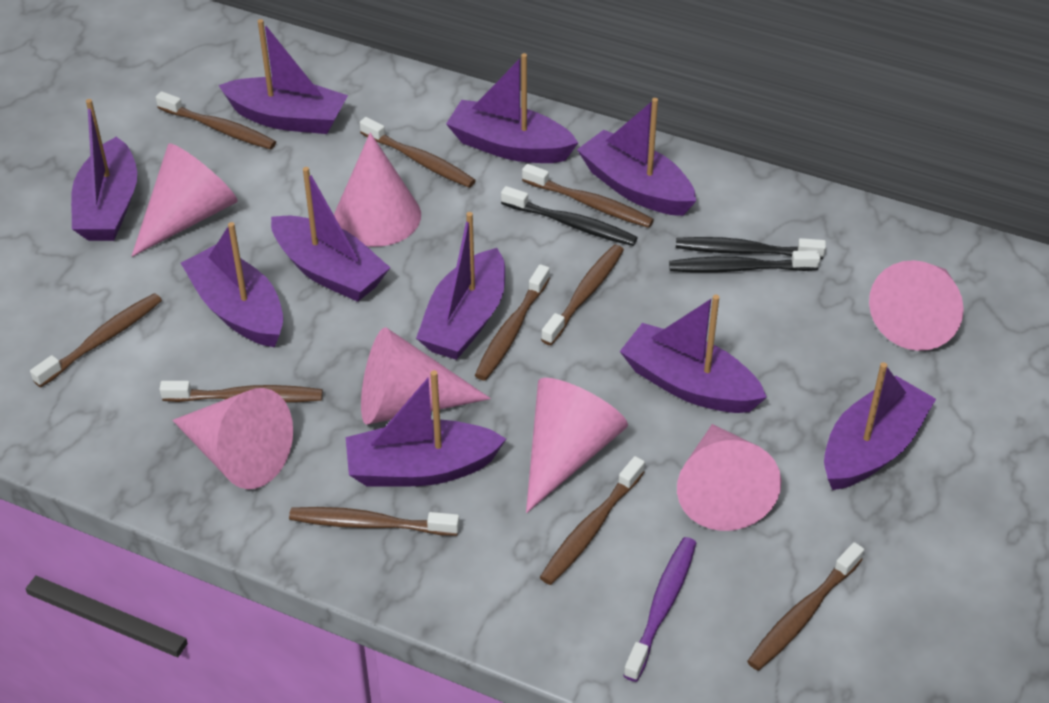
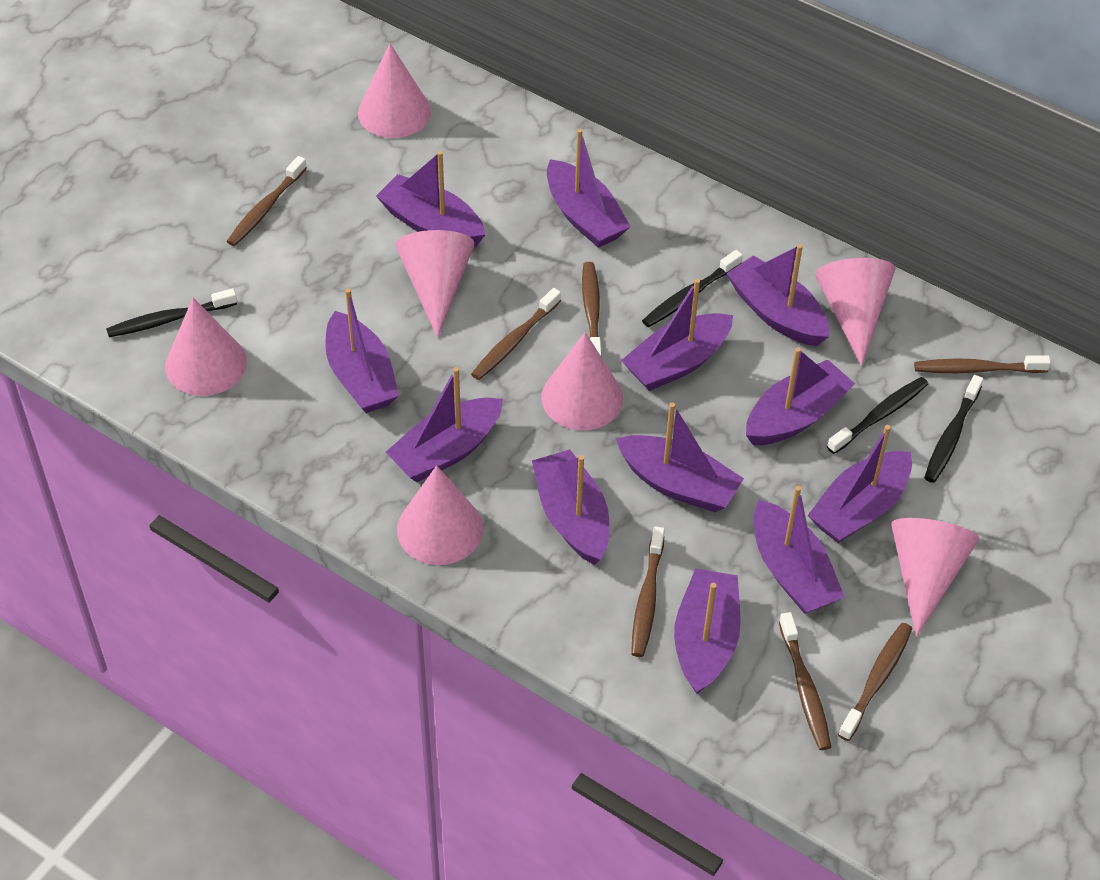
black toothbrush: 3 -> 4
brown toothbrush: 10 -> 7
purple boat: 10 -> 12
purple toothbrush: 1 -> 0

